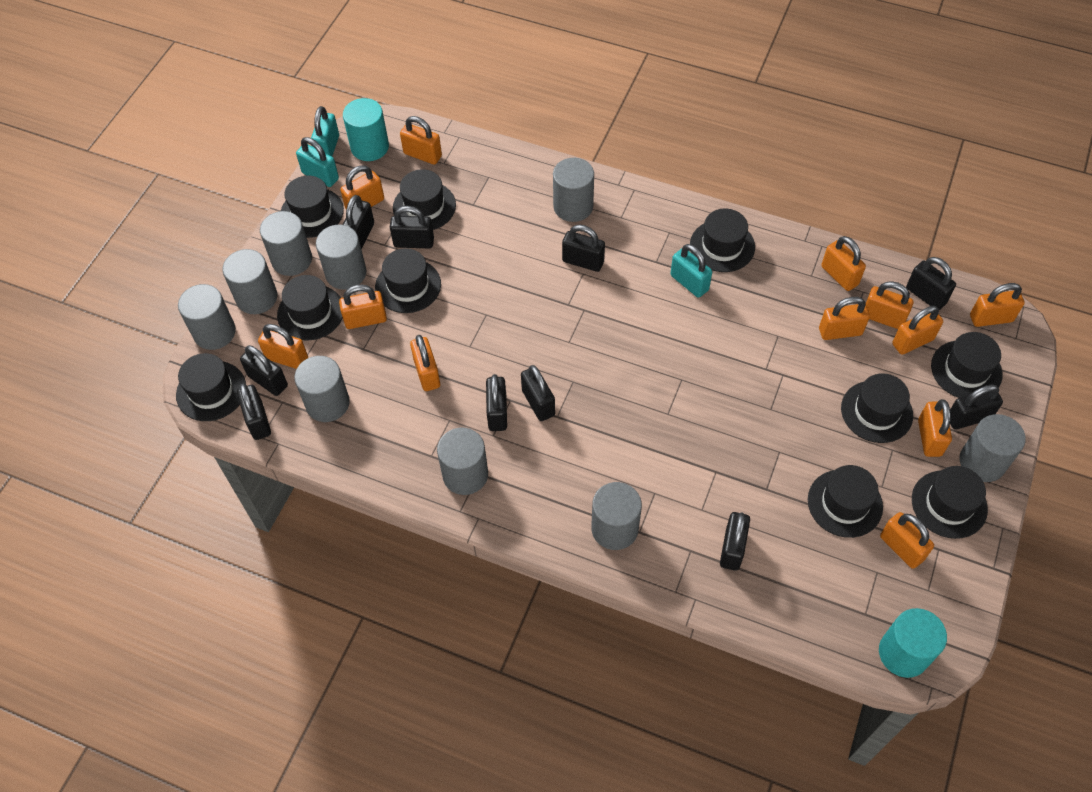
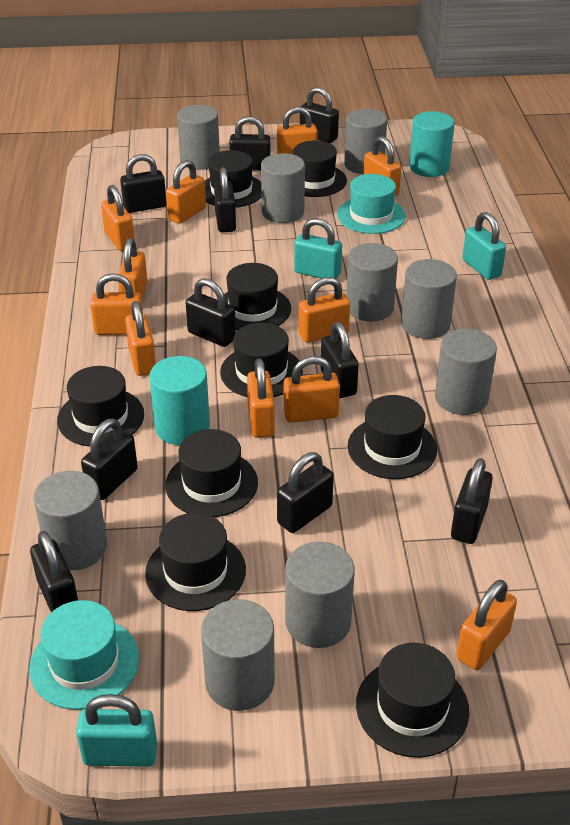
black hat: 10 -> 9
orange padlock: 12 -> 11
turquoise hat: 0 -> 2

